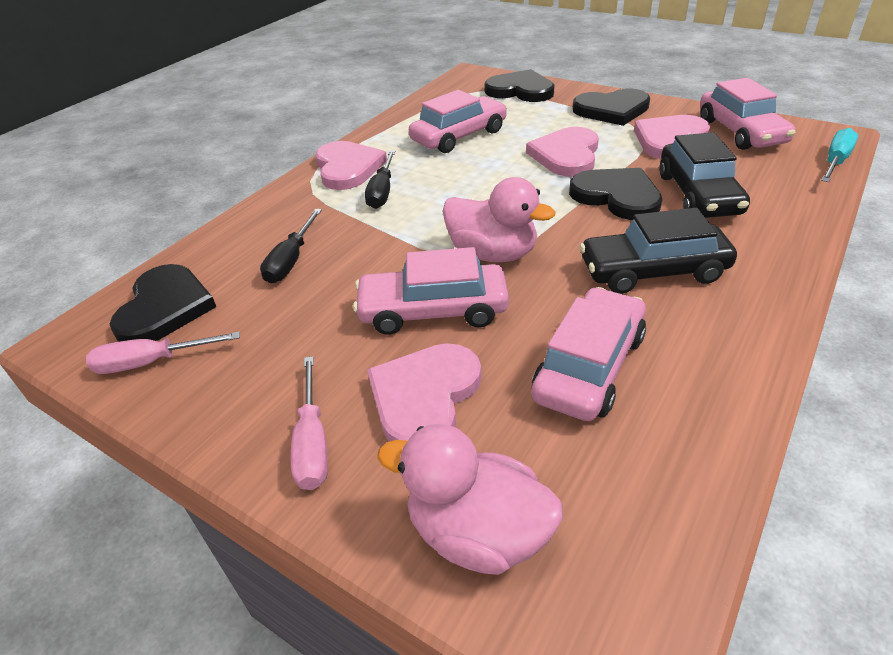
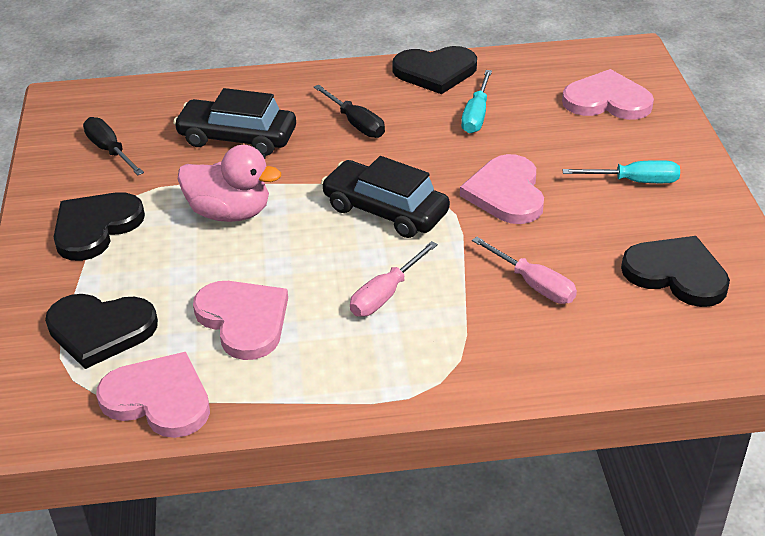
pink car: 4 -> 0
pink duck: 2 -> 1
turquoise screwdriver: 1 -> 2

